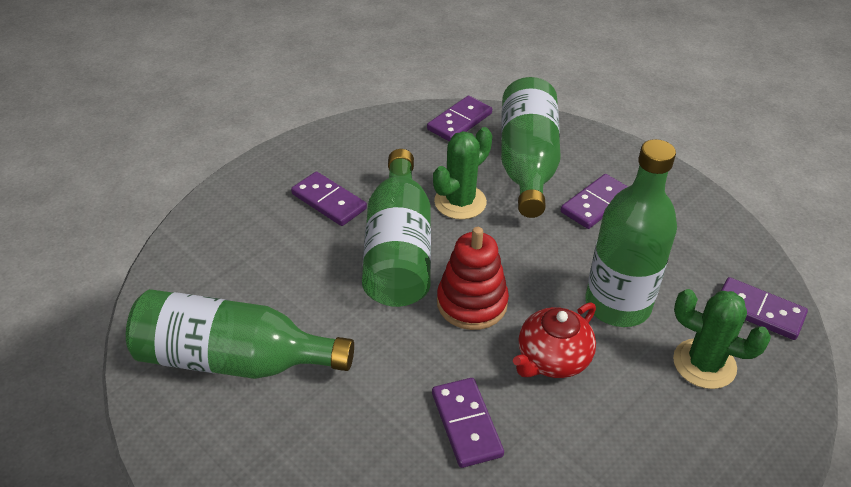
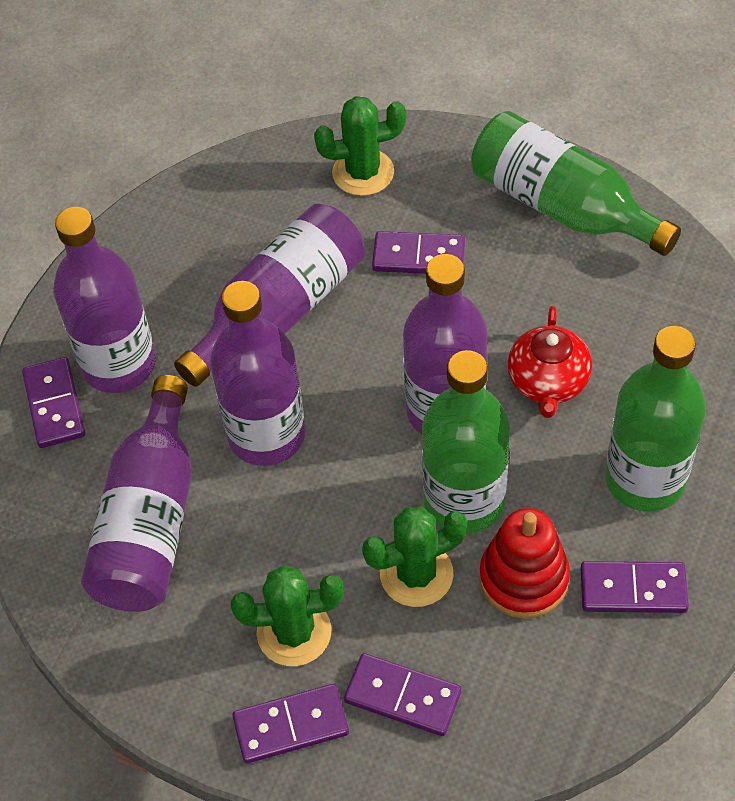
green bottle: 4 -> 3
green cactus: 2 -> 3
purple bottle: 0 -> 5

